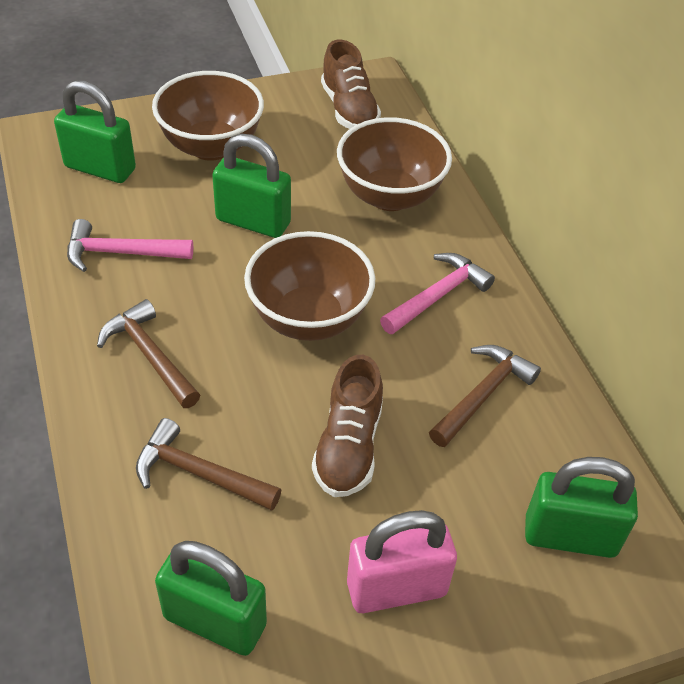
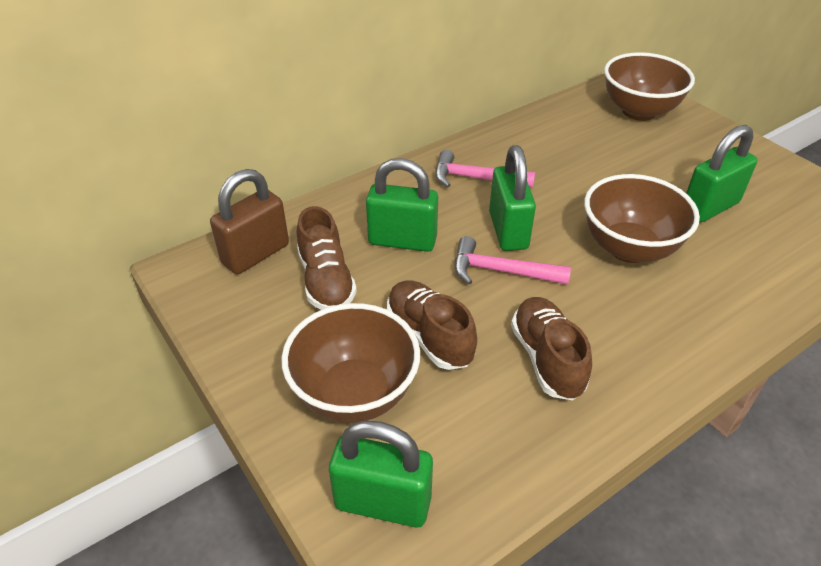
brown hammer: 3 -> 0
brown padlock: 0 -> 1
brown shoe: 2 -> 3
pink padlock: 1 -> 0

